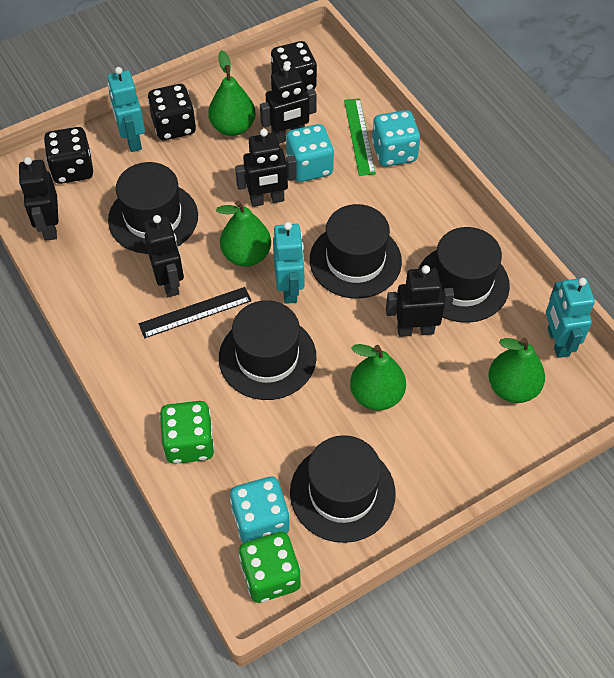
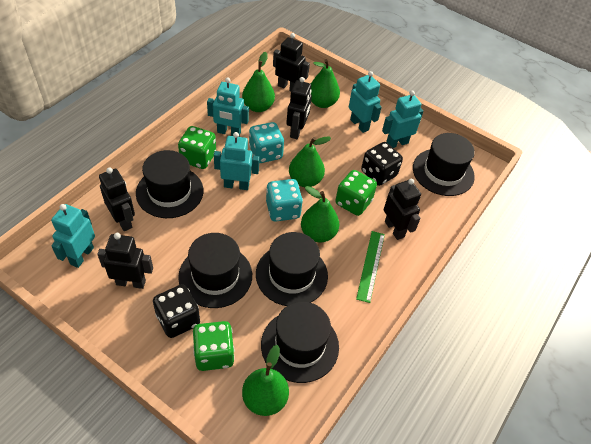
black dice: 3 -> 2
black ruler: 1 -> 0
green dice: 2 -> 3
green pear: 4 -> 5
turquoise dice: 3 -> 2
turquoise robot: 3 -> 5

